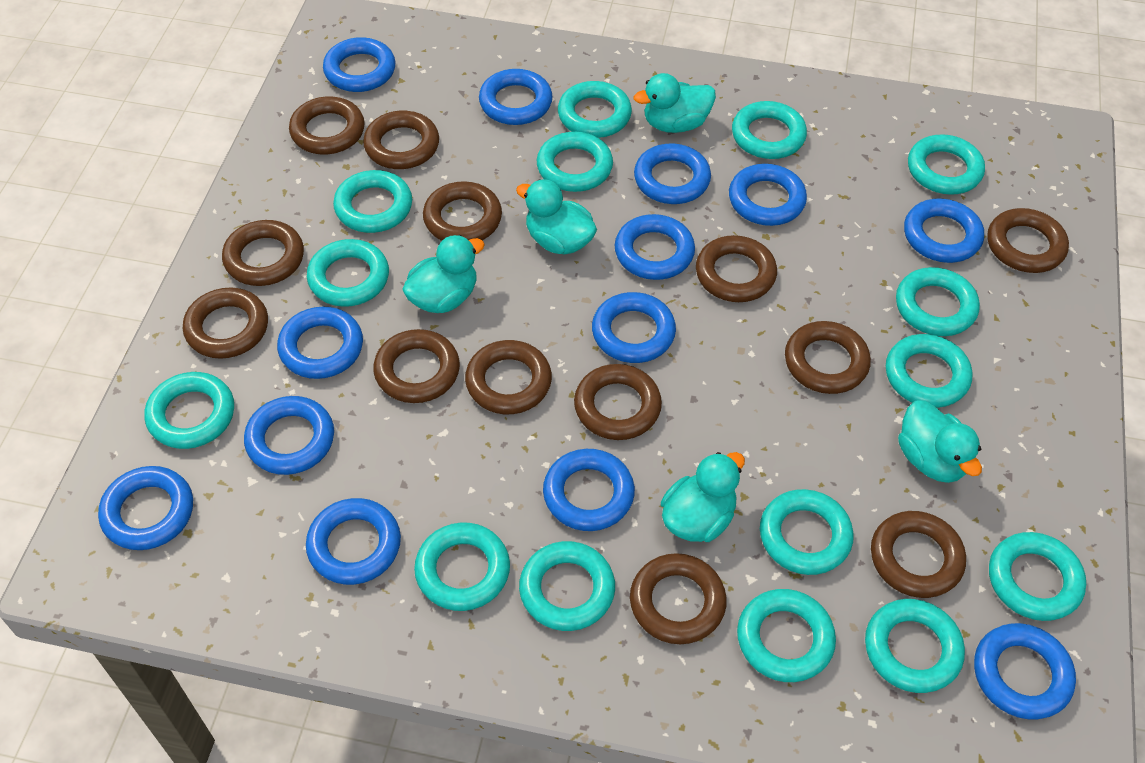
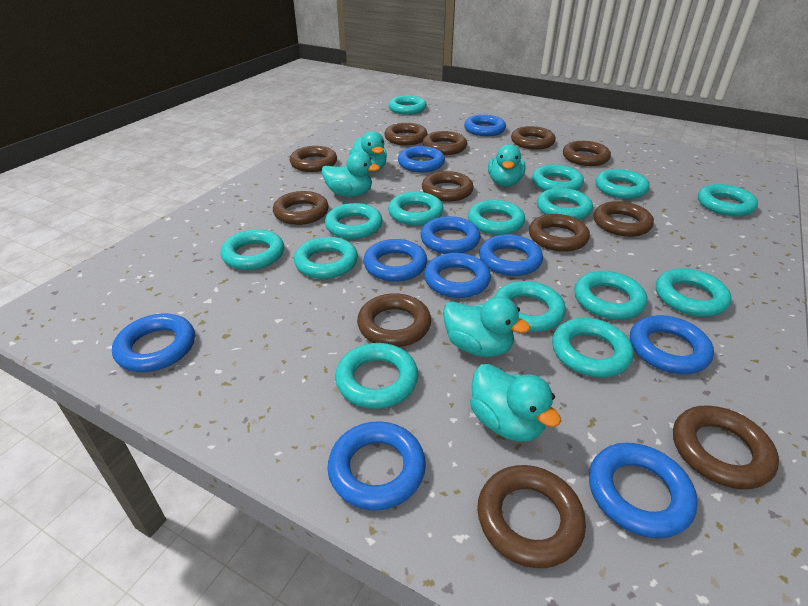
blue ring: 13 -> 10
brown ring: 13 -> 12

